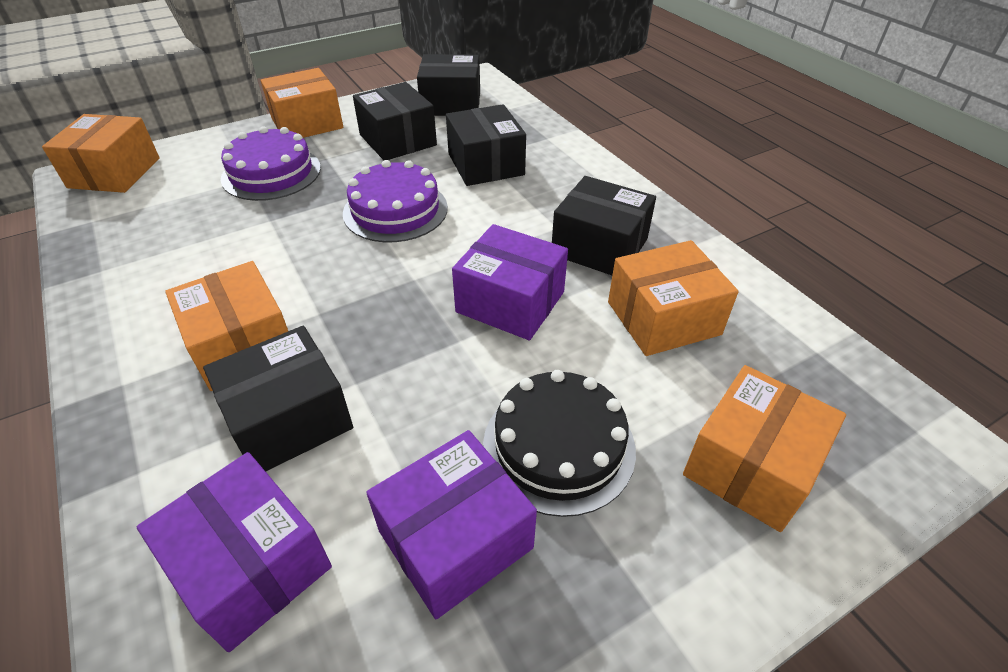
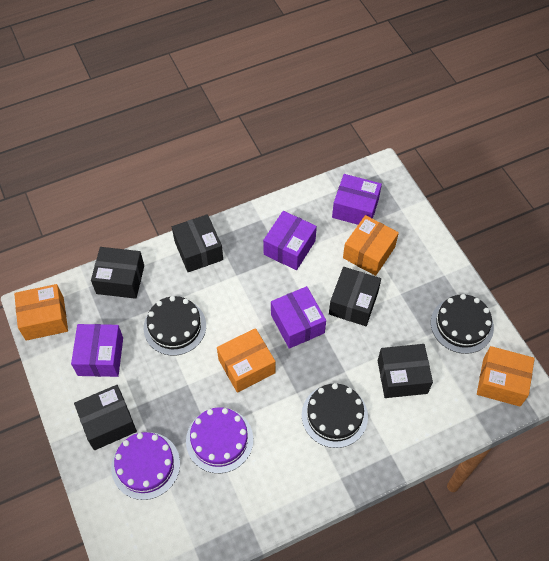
black cake: 1 -> 3
orange box: 5 -> 4
purple box: 3 -> 4

